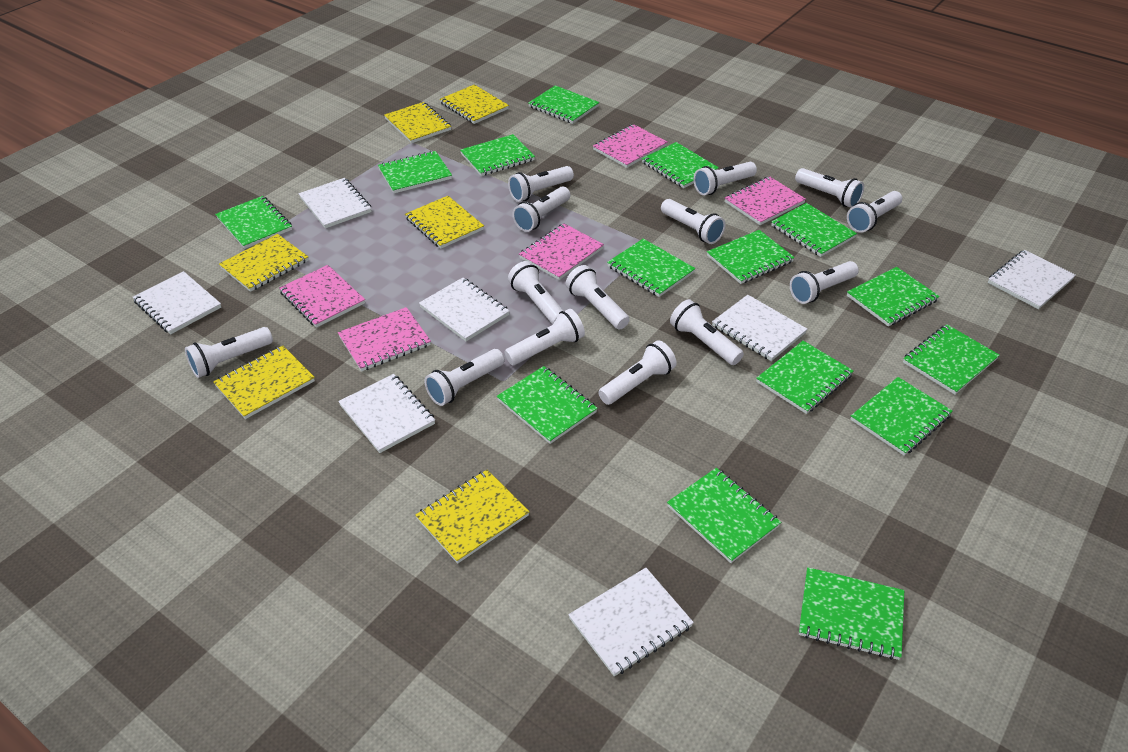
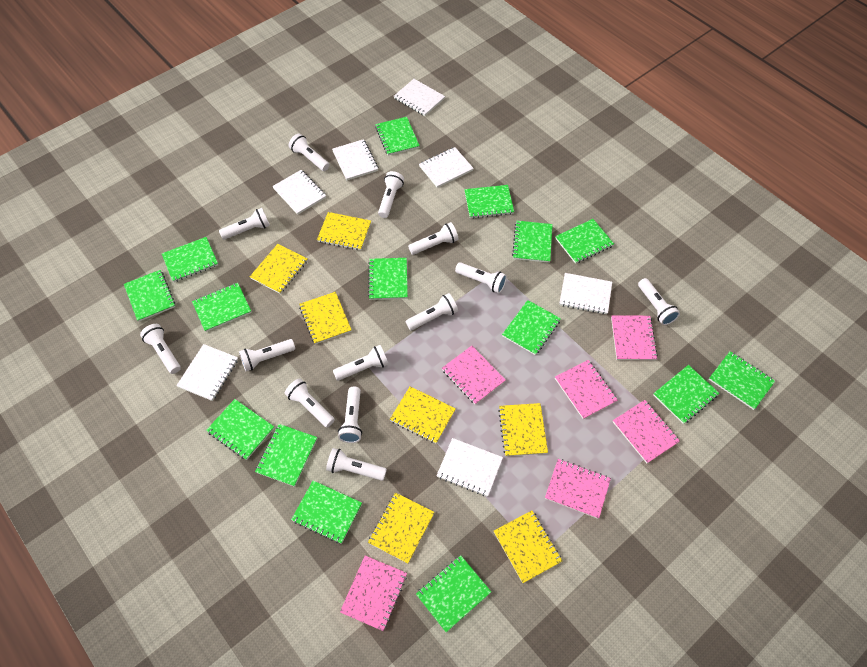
pink notebook: 5 -> 6
white flashlight: 14 -> 13
yellow notebook: 6 -> 7

